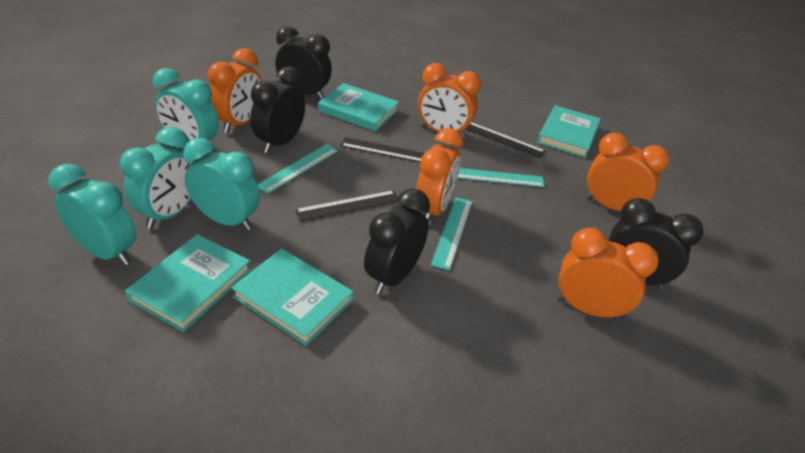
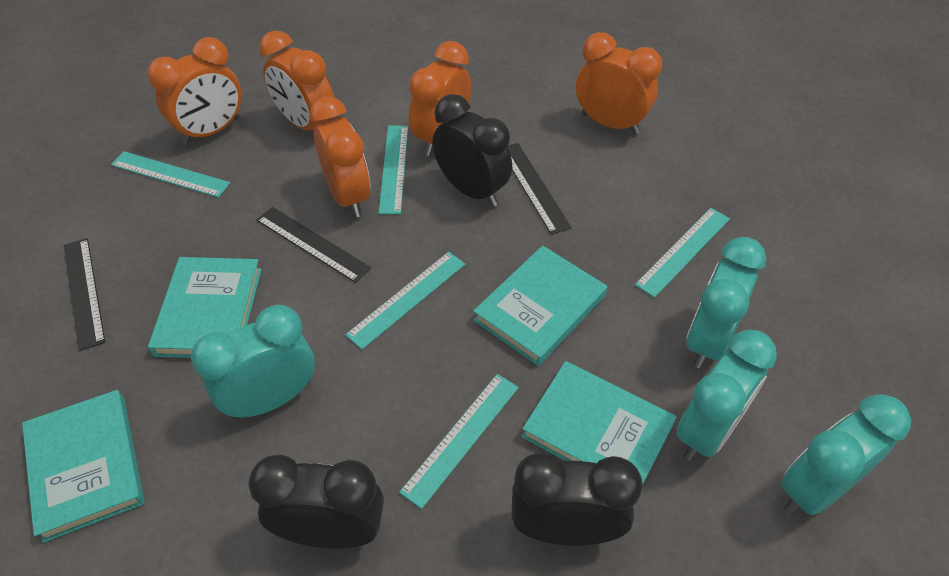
black clock: 4 -> 3
turquoise ruler: 3 -> 5

